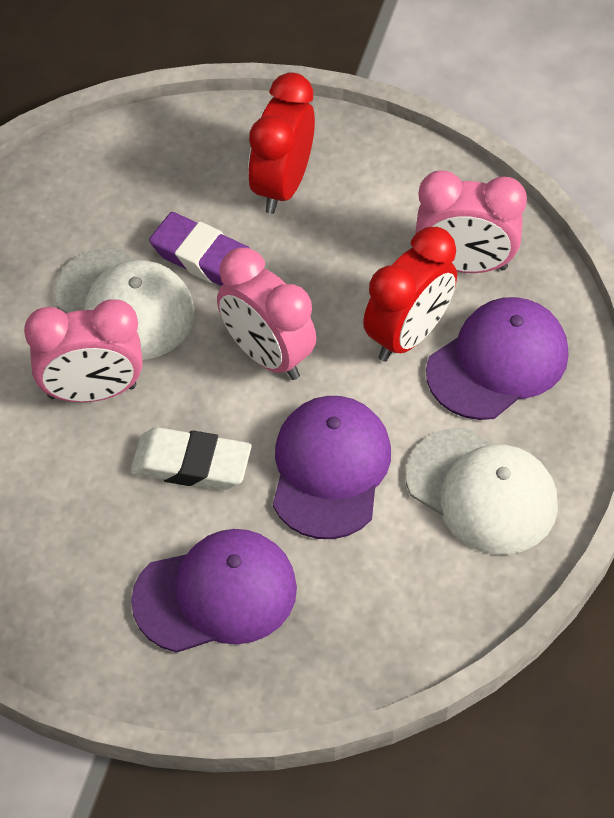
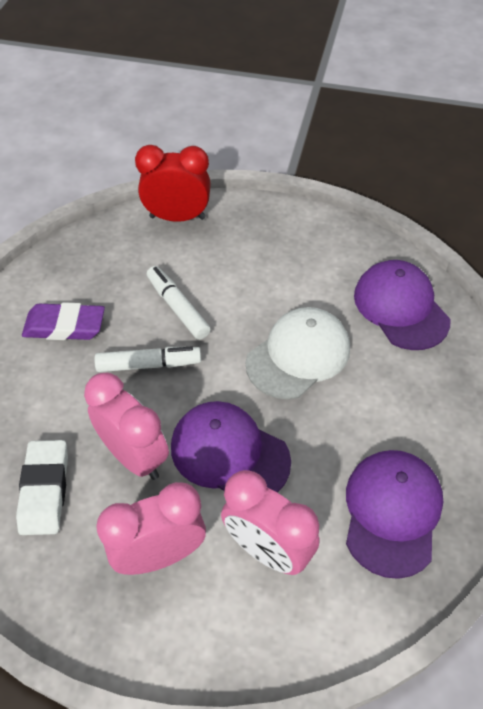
red clock: 2 -> 1
white cap: 2 -> 1
white marker: 0 -> 2

